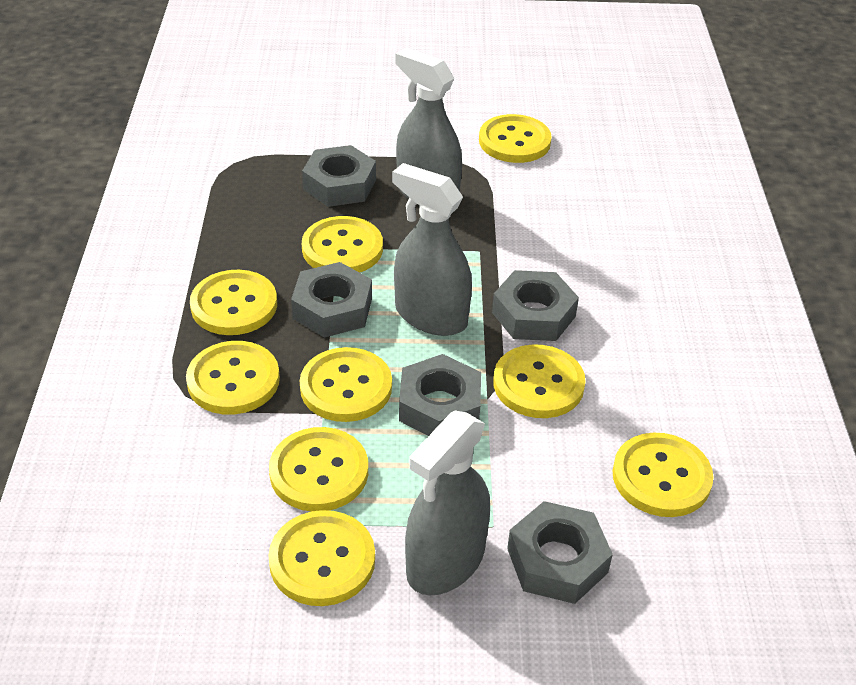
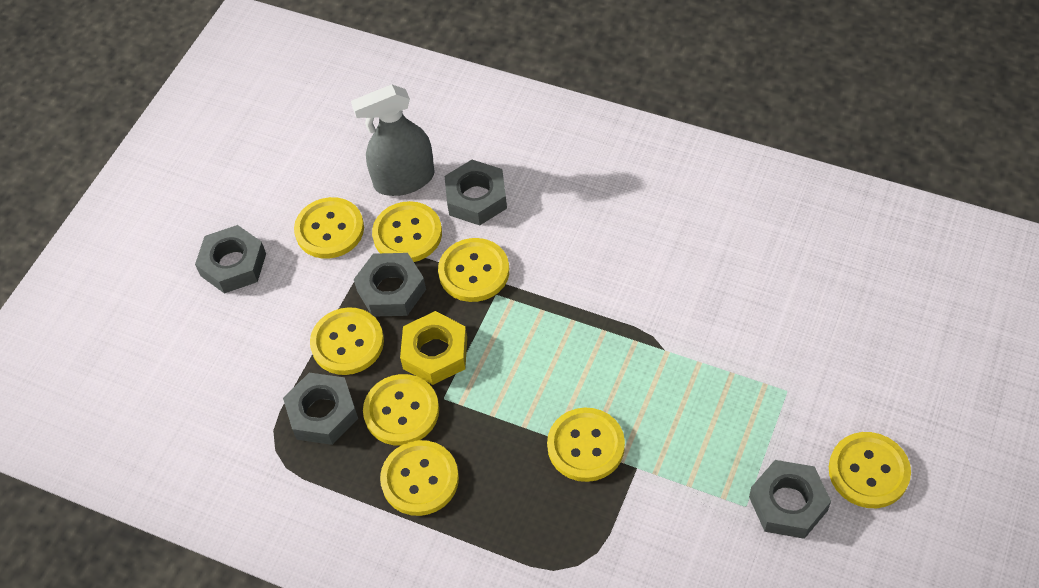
grey spray bottle: 3 -> 1
yellow button: 9 -> 8
yellow nut: 0 -> 1

